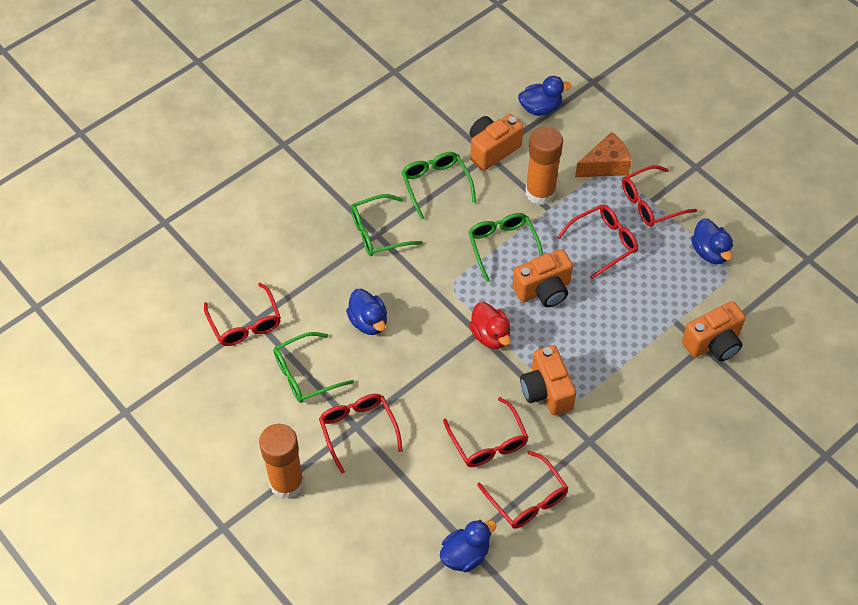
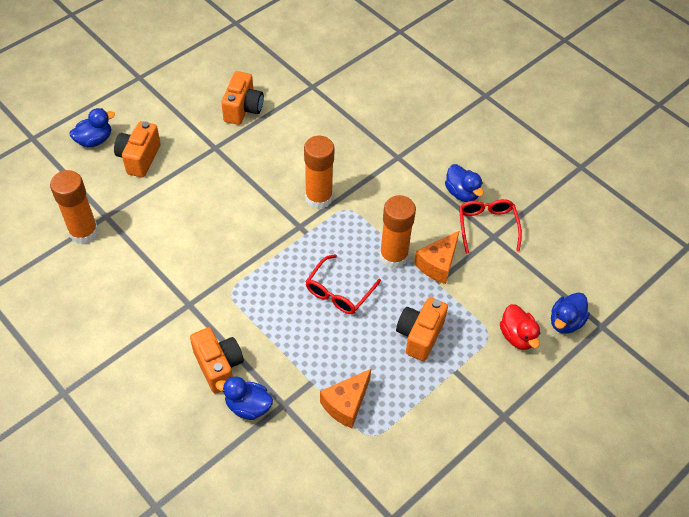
green glasses: 4 -> 0
orange cheese: 1 -> 2
orange glue stick: 2 -> 3
red glasses: 6 -> 2

